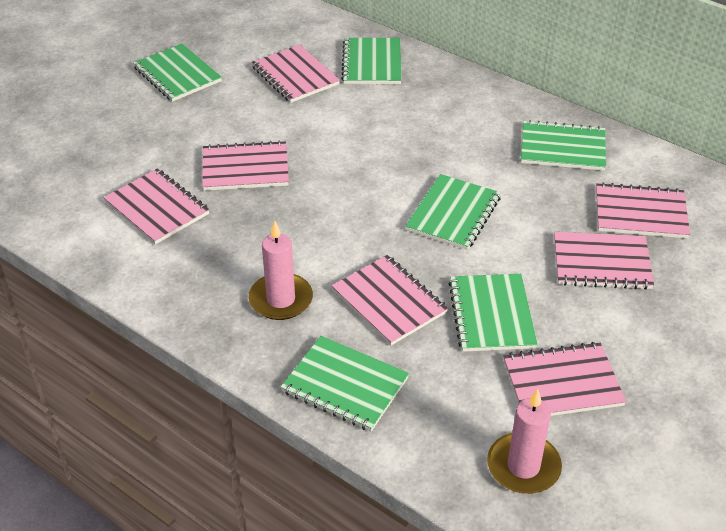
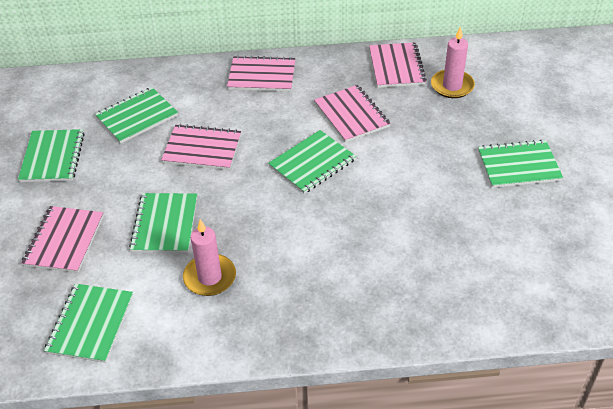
pink notebook: 7 -> 5

